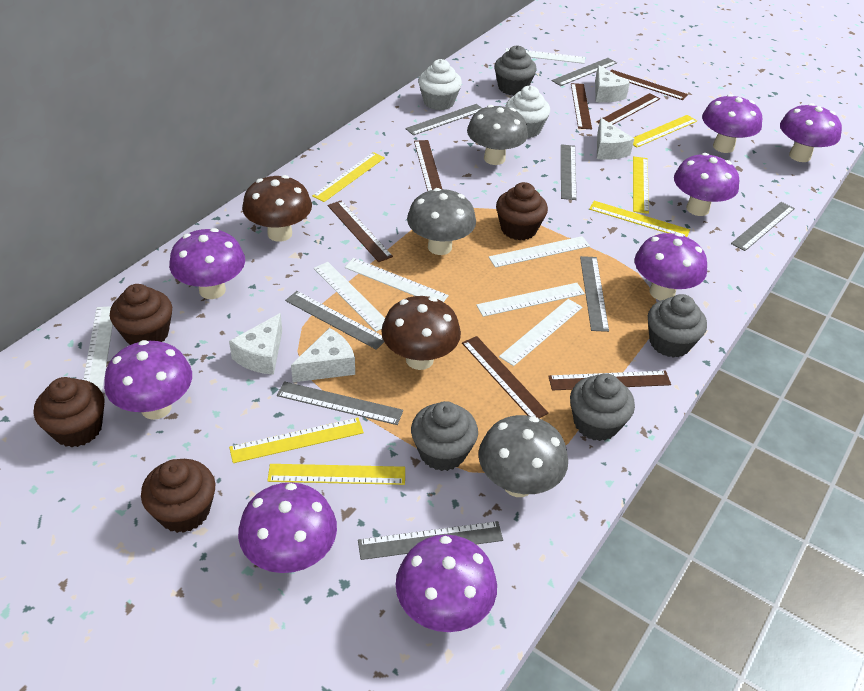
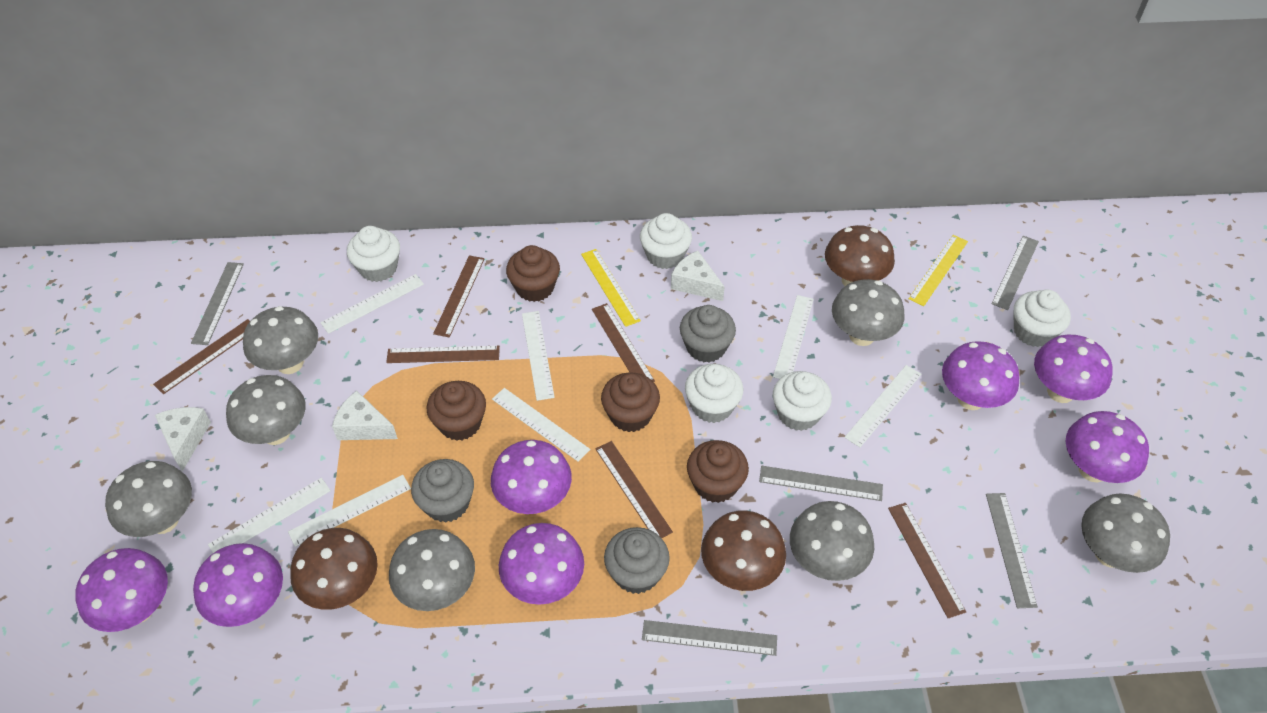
brown mushroom: 2 -> 3
brown ruler: 7 -> 6
grey cupcake: 4 -> 3
grey mushroom: 3 -> 7
grey ruler: 8 -> 5
purple mushroom: 8 -> 7
white cheese: 4 -> 3
white cupcake: 2 -> 5
yellow ruler: 6 -> 2

